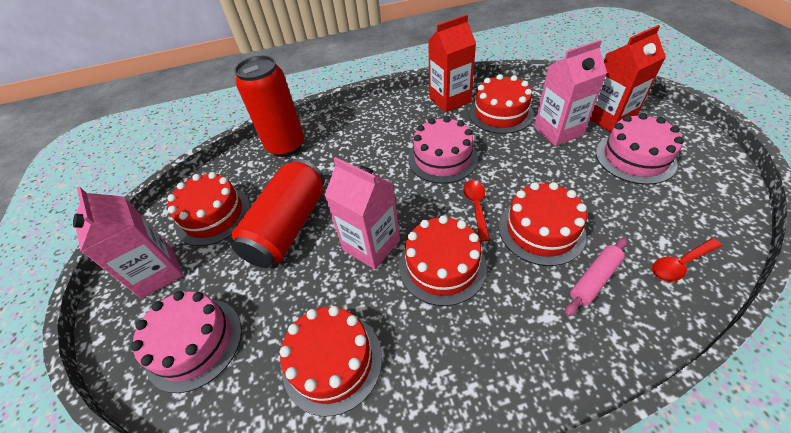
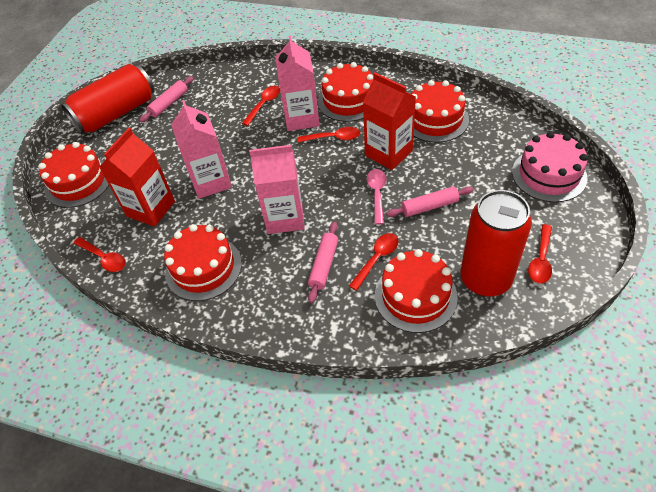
pink cake: 3 -> 1
pink rolling pin: 1 -> 3
pink spoon: 0 -> 1
red spoon: 2 -> 5

